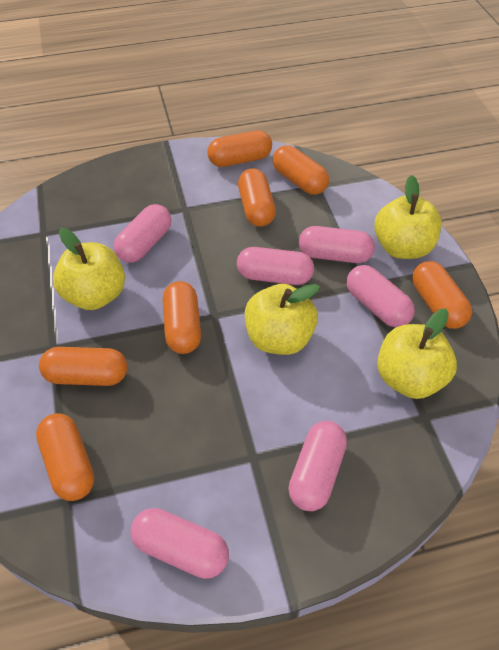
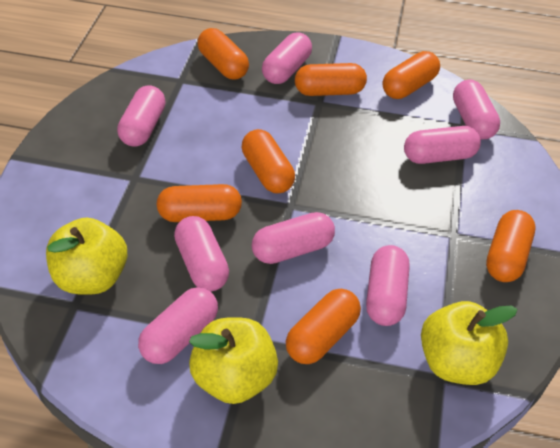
pink capsule: 6 -> 8
yellow apple: 4 -> 3

